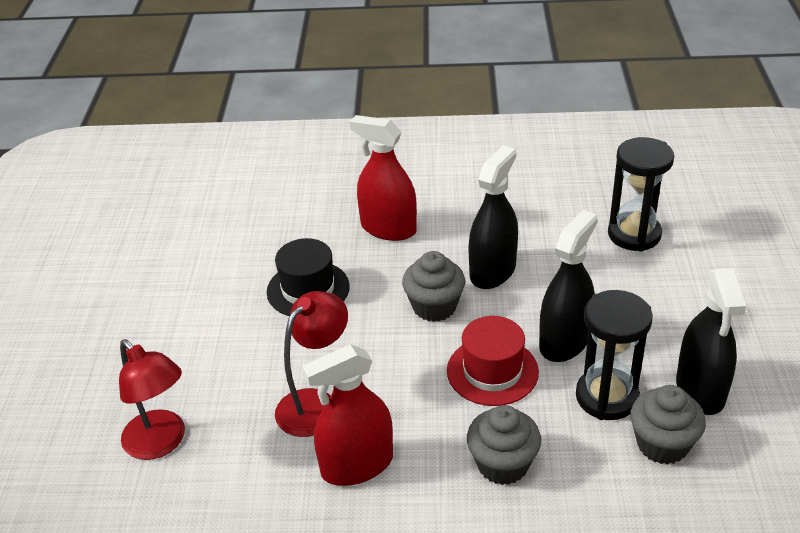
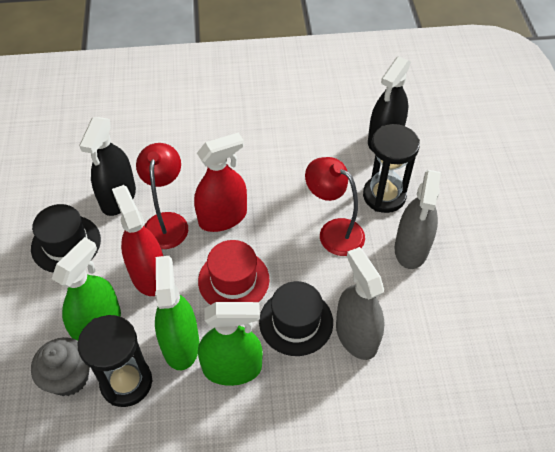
black hat: 1 -> 2
black spray bottle: 3 -> 2
green spray bottle: 0 -> 3
grey cupcake: 3 -> 1
grey spray bottle: 0 -> 2

